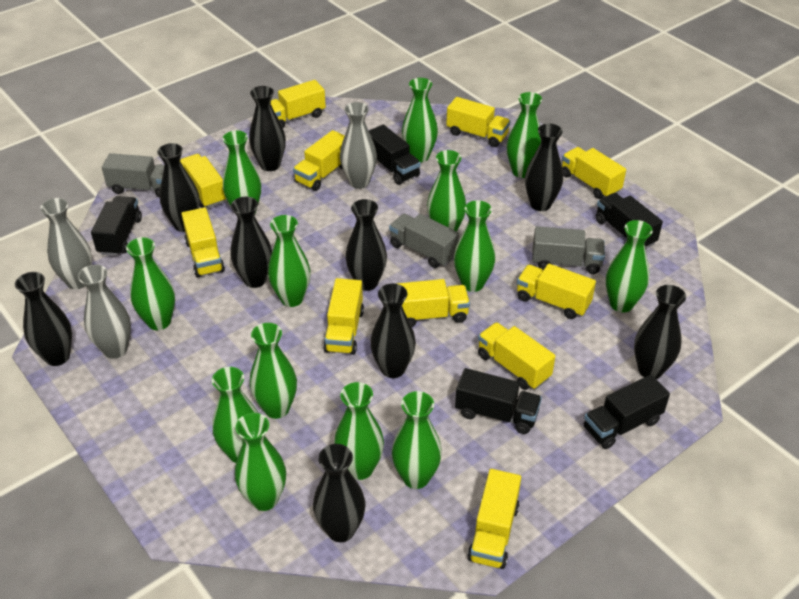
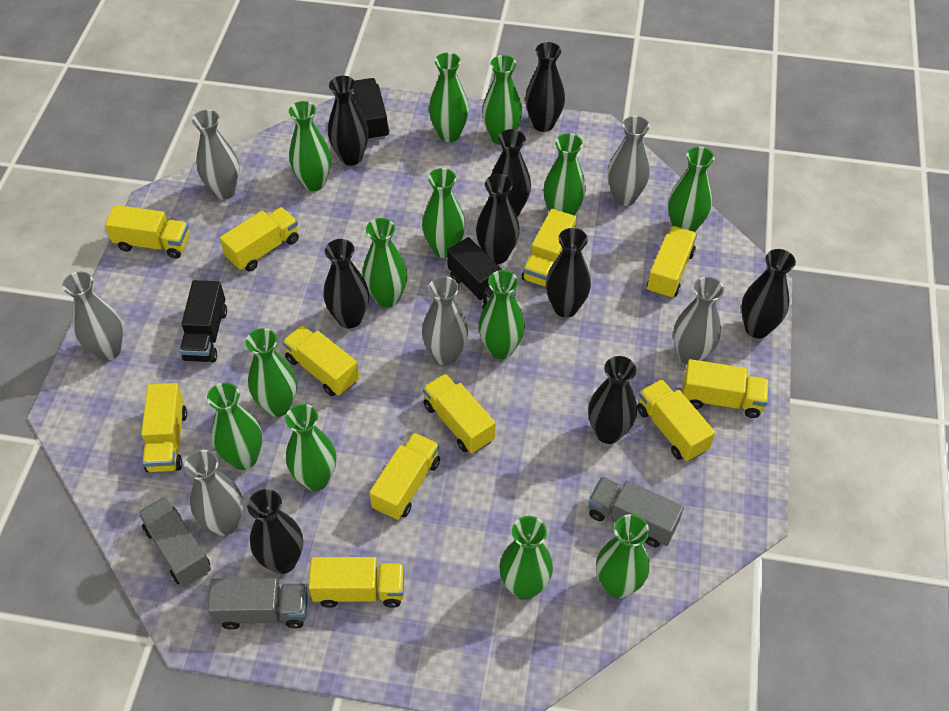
black truck: 5 -> 3
grey vase: 3 -> 6

